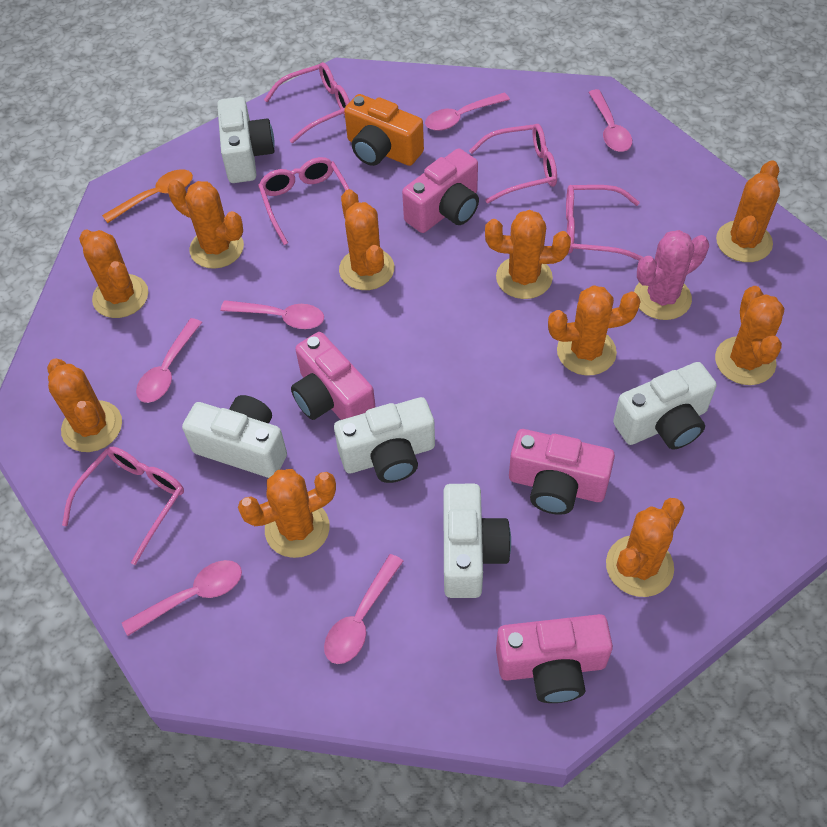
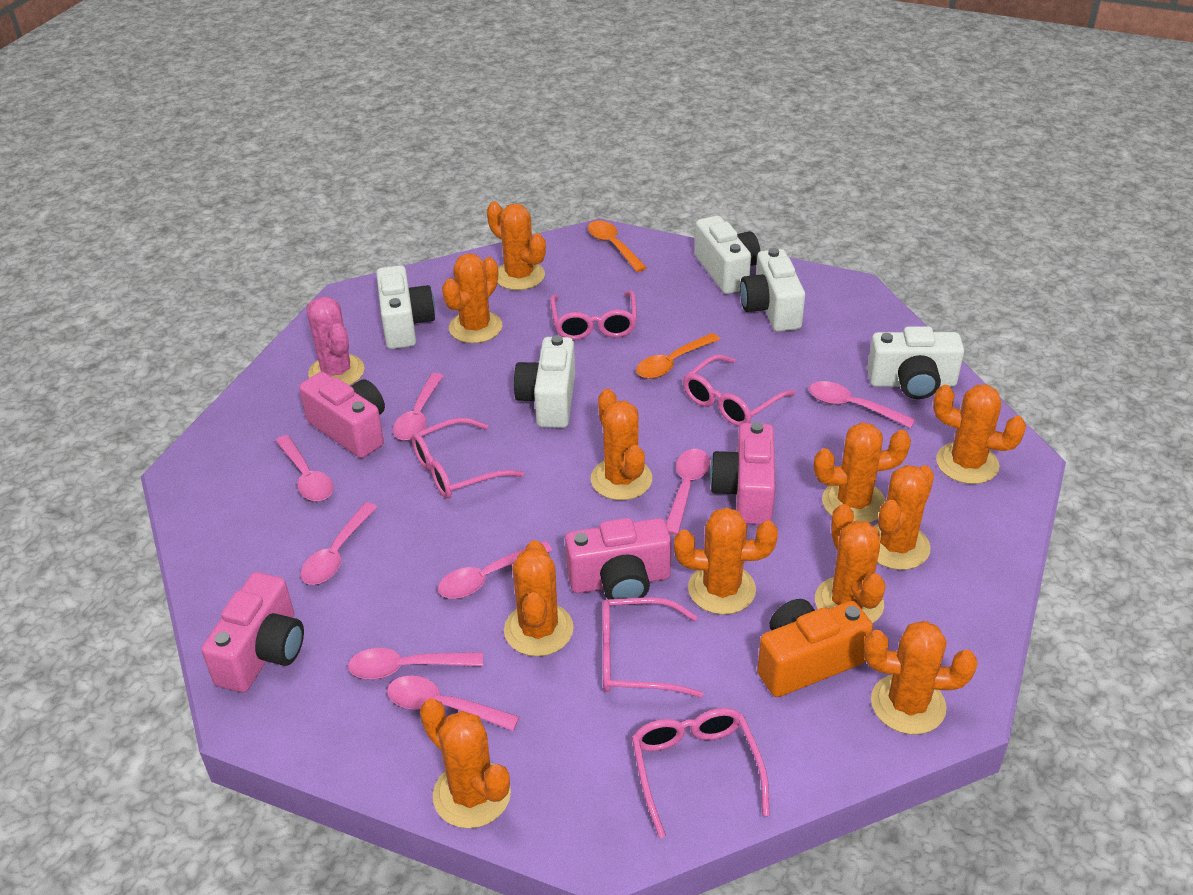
orange cactus: 10 -> 11
orange spoon: 1 -> 2
pink spoon: 6 -> 8

